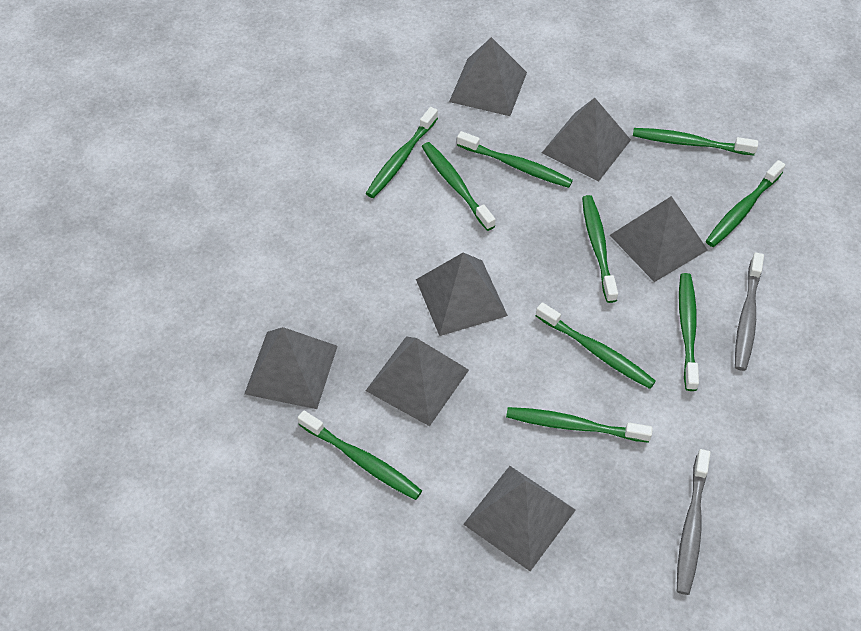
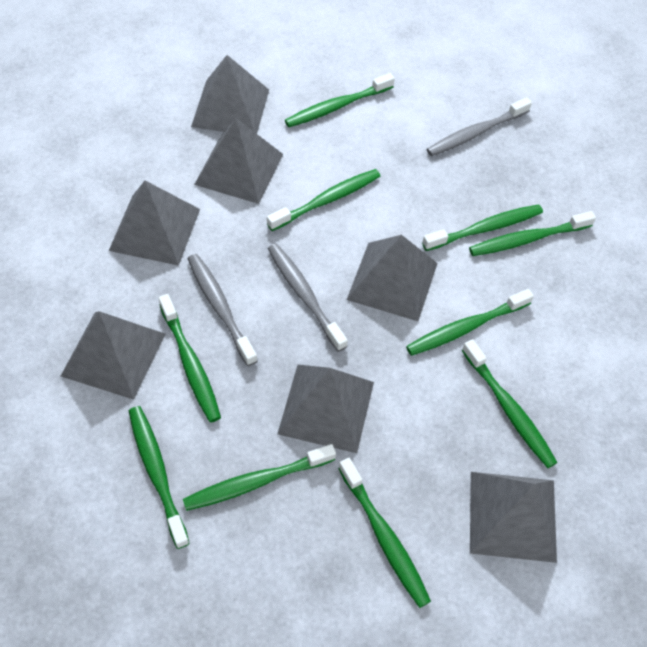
grey toothbrush: 2 -> 3

